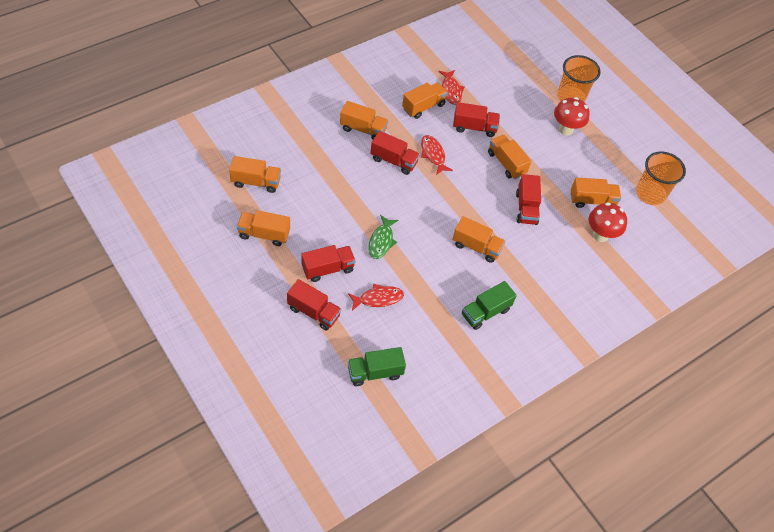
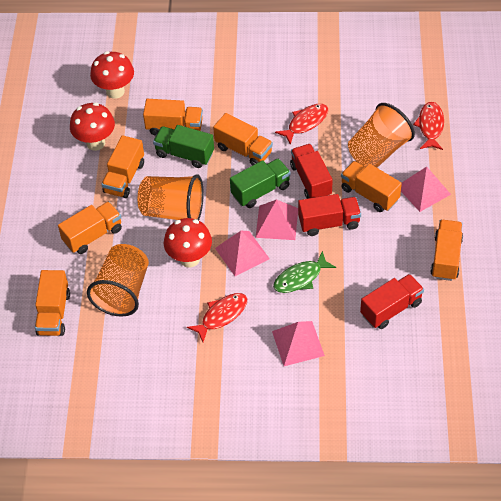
orange cup: 2 -> 3
pink pyramid: 0 -> 4
red mushroom: 2 -> 3
red truck: 5 -> 3

